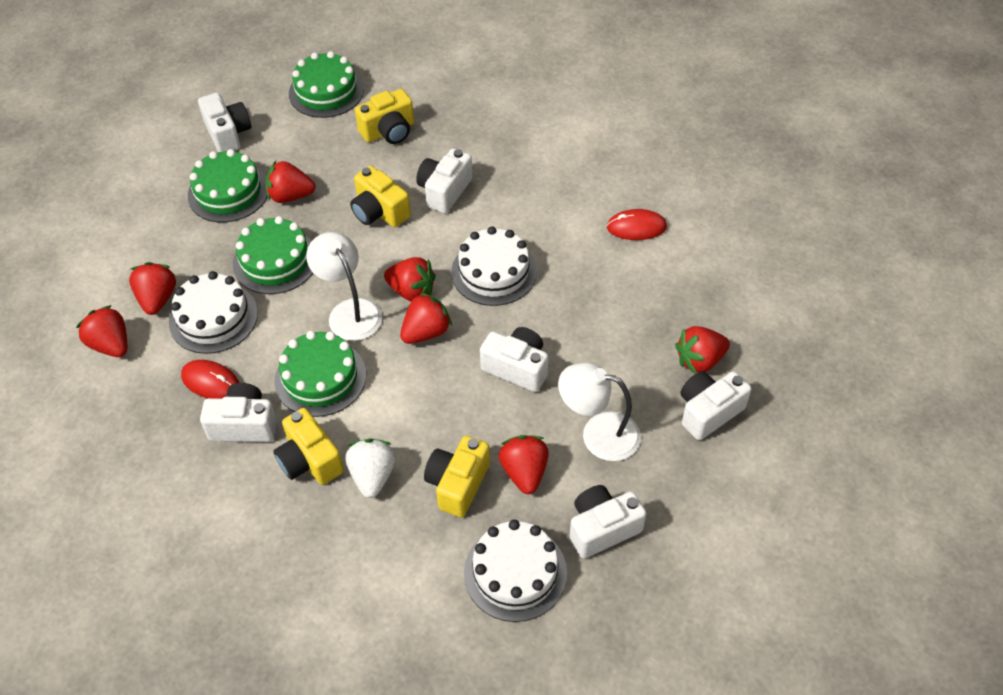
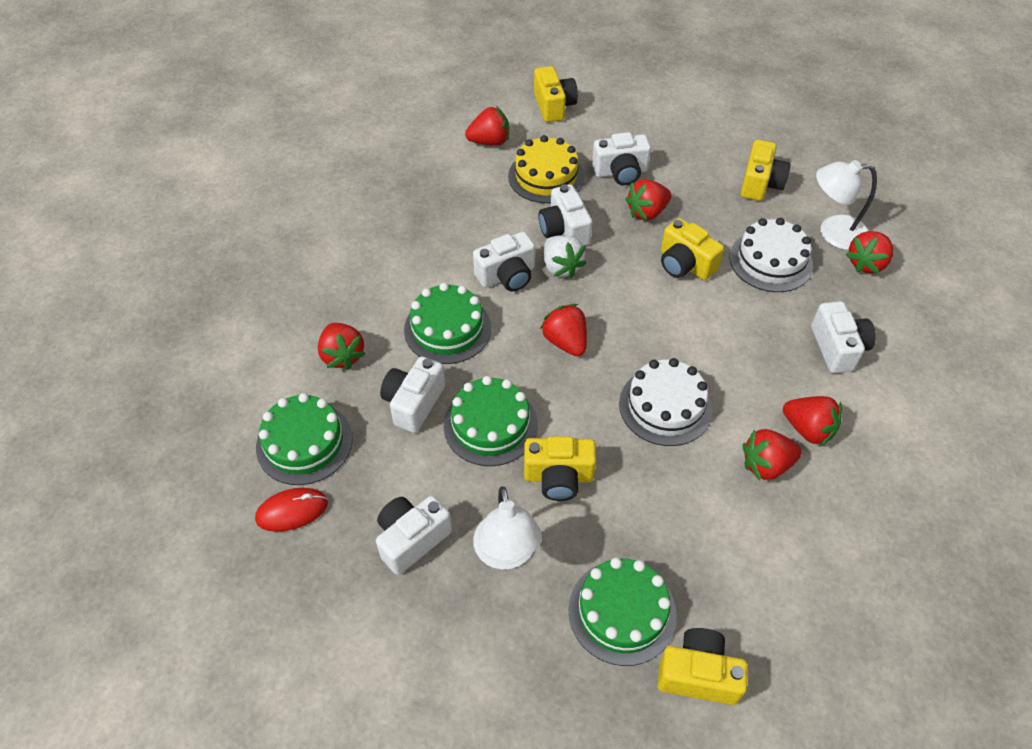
red mouse: 2 -> 1
white cake: 3 -> 2
yellow cake: 0 -> 1
yellow camera: 4 -> 5

